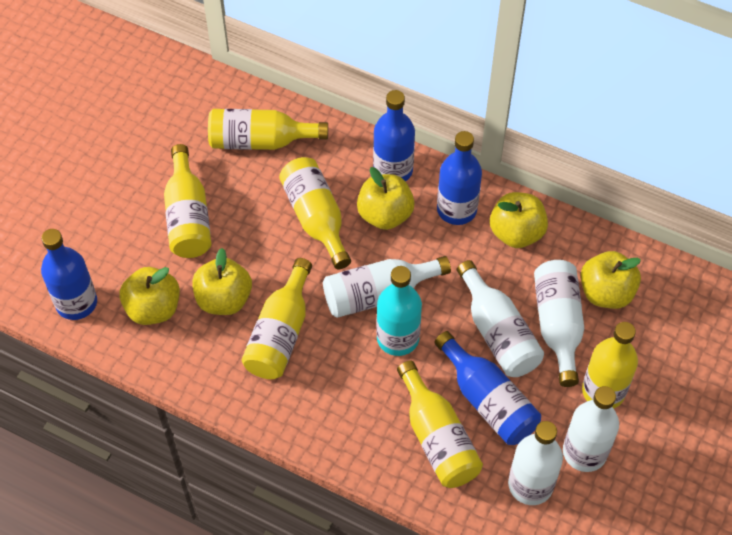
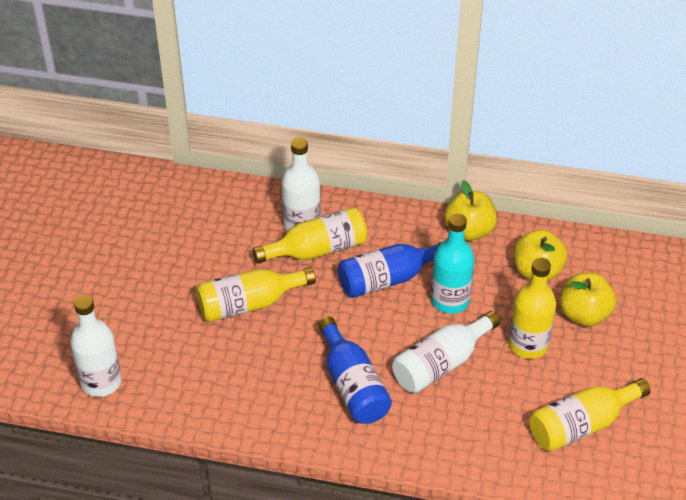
blue bottle: 4 -> 2
white bottle: 5 -> 3
yellow apple: 5 -> 3
yellow bottle: 6 -> 4

